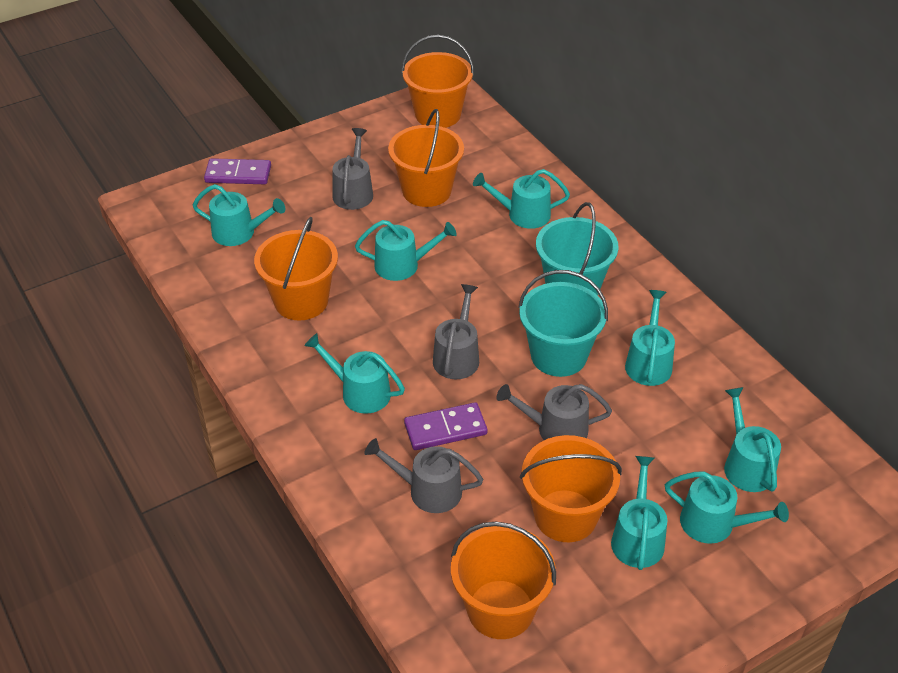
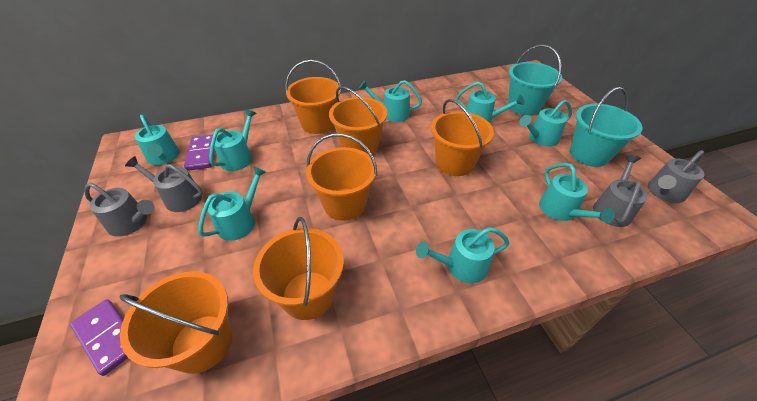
orange bucket: 5 -> 6

